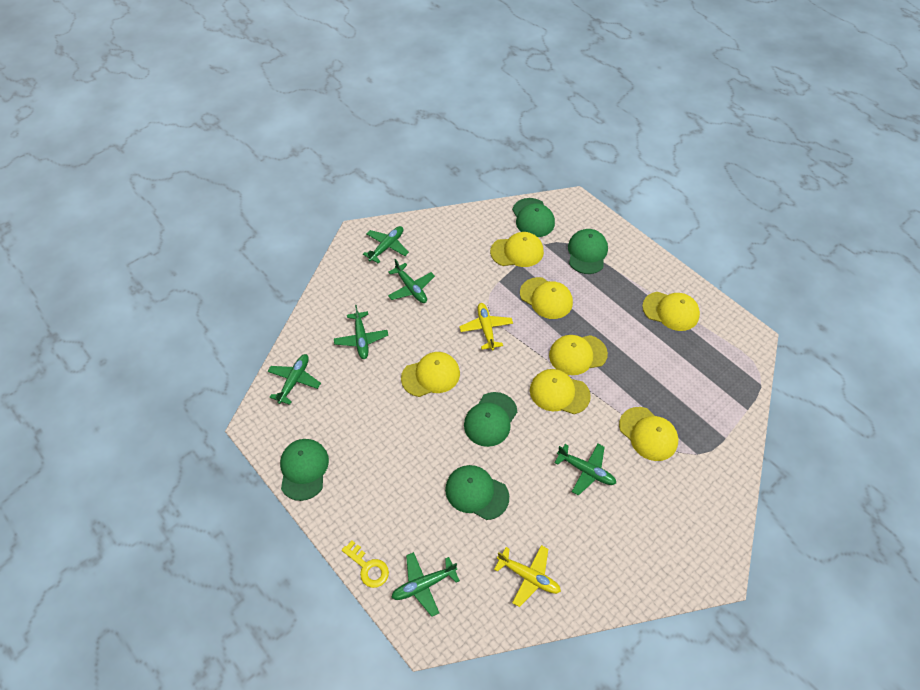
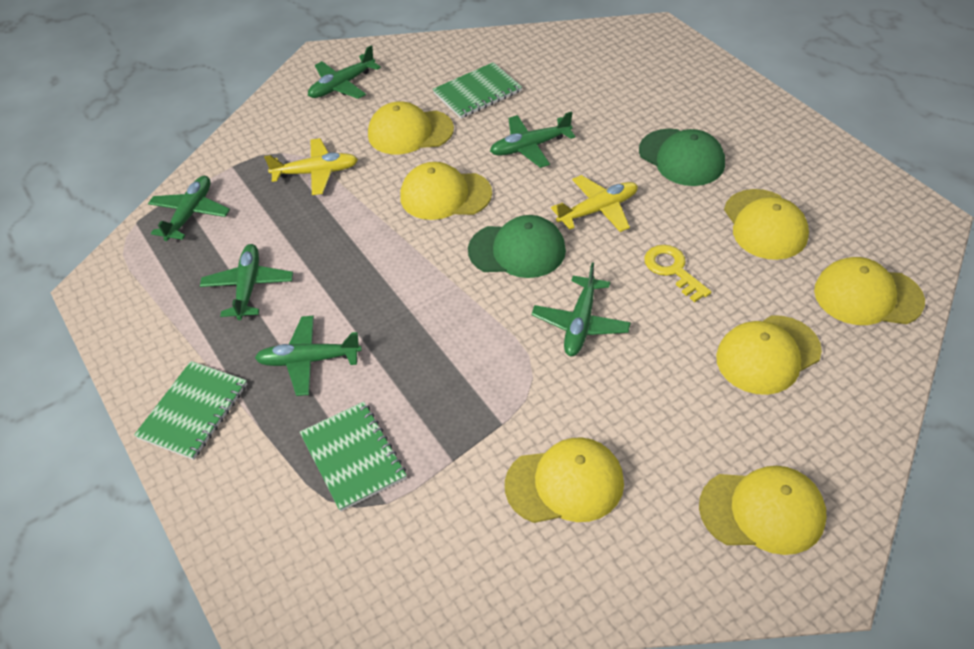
green cap: 5 -> 2
green notebook: 0 -> 3

